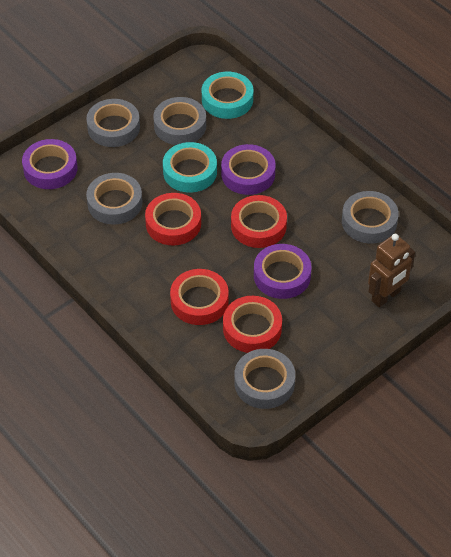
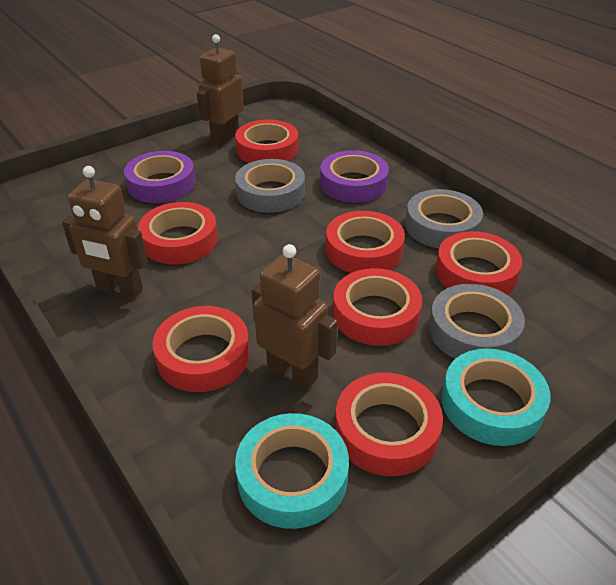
brown robot: 1 -> 3
grey tape: 5 -> 3
purple tape: 3 -> 2
red tape: 4 -> 7

